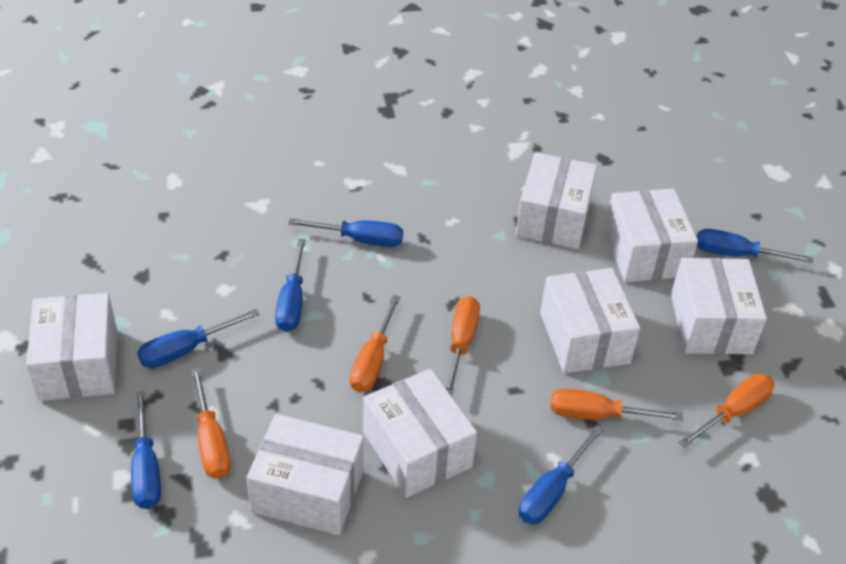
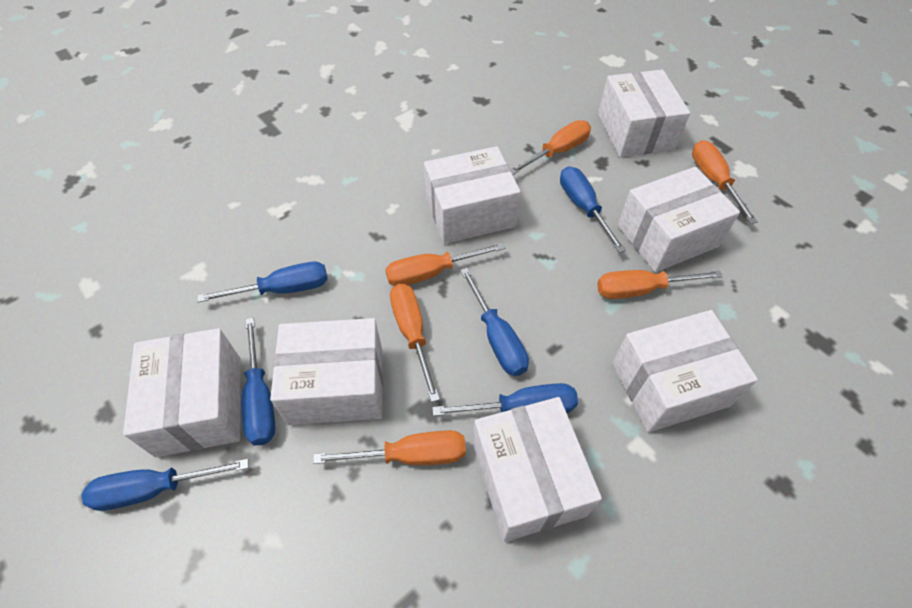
orange screwdriver: 5 -> 6

